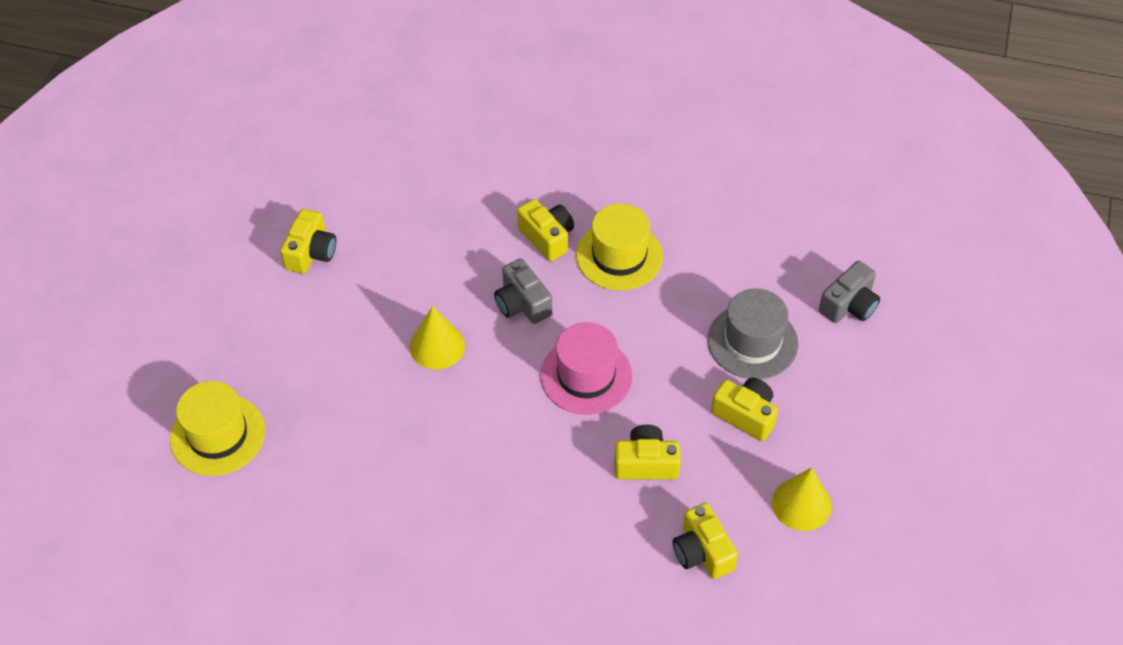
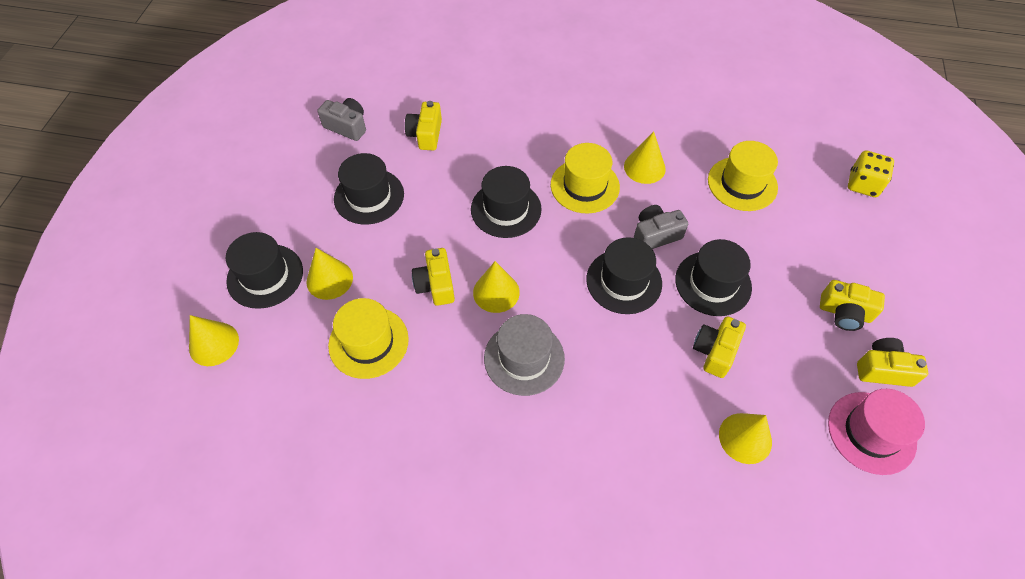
black hat: 0 -> 5
yellow cone: 2 -> 5
yellow dice: 0 -> 1
yellow hat: 2 -> 3

